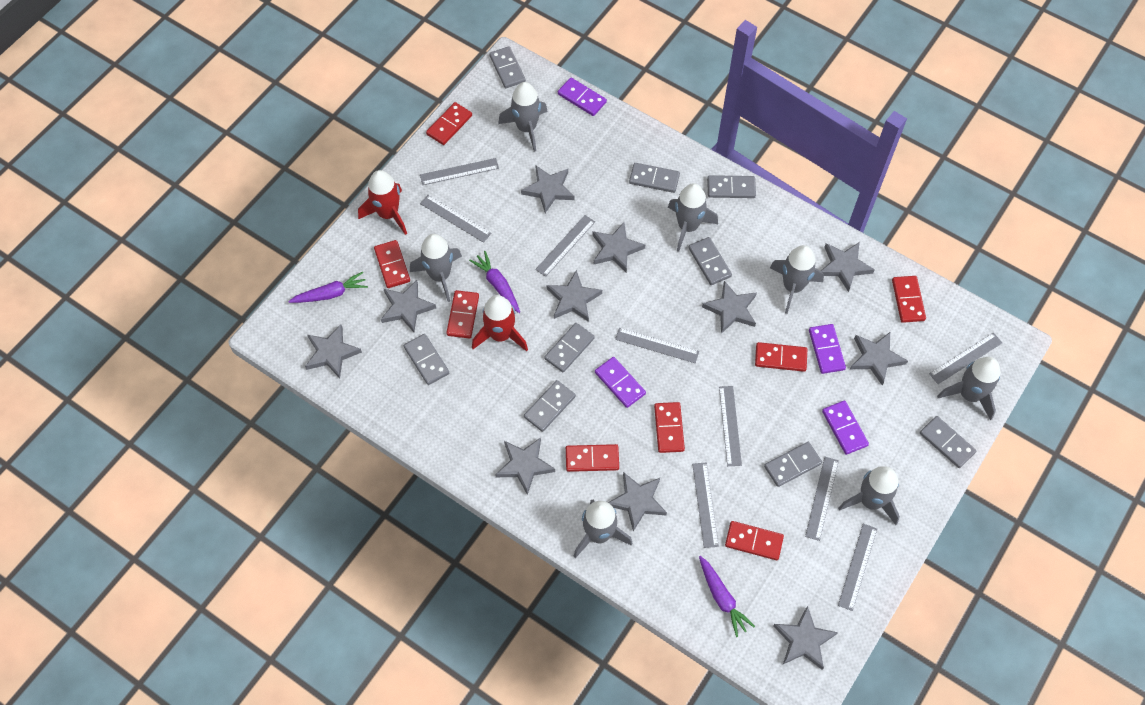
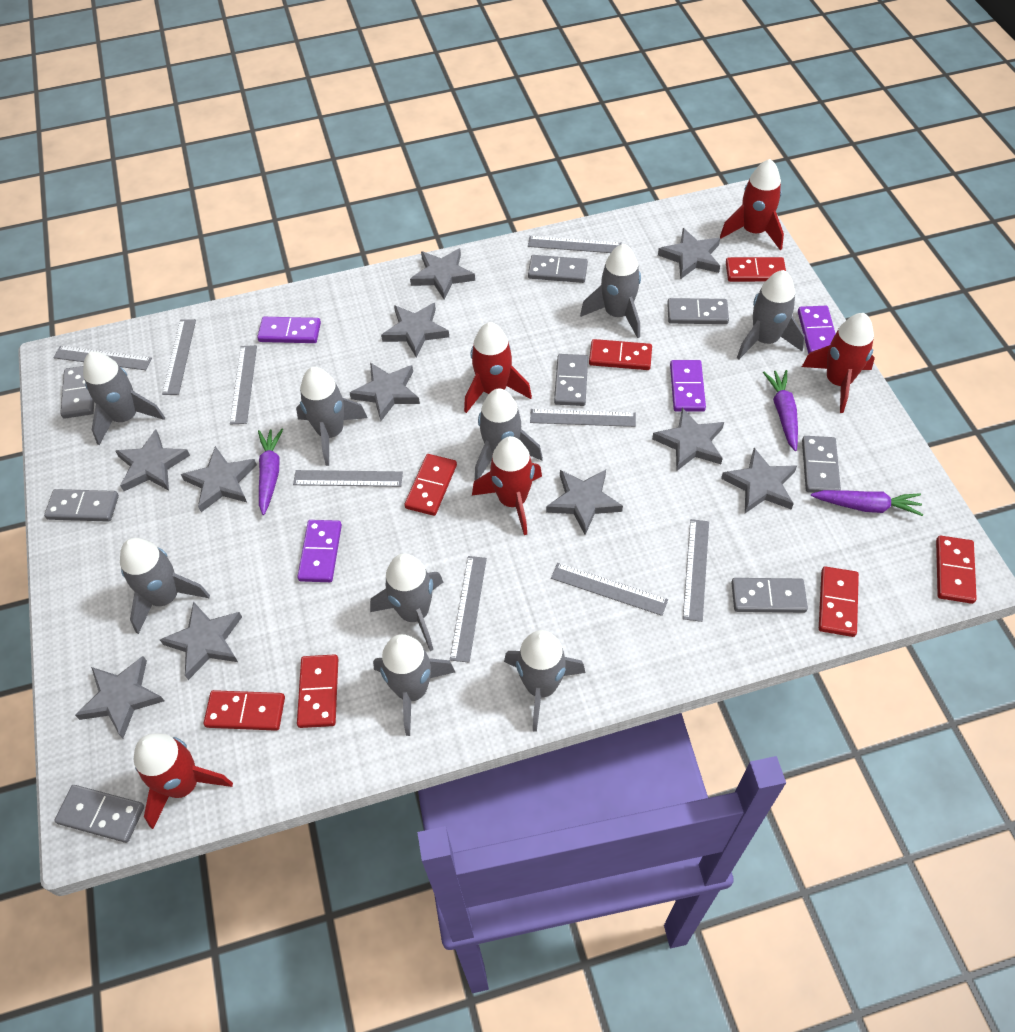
grey domino: 9 -> 8
grey rocket: 7 -> 9
red domino: 8 -> 7
red rocket: 2 -> 5

